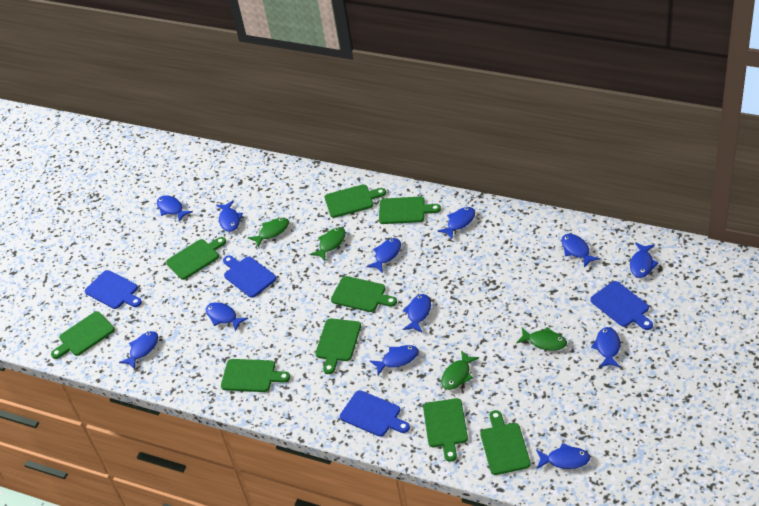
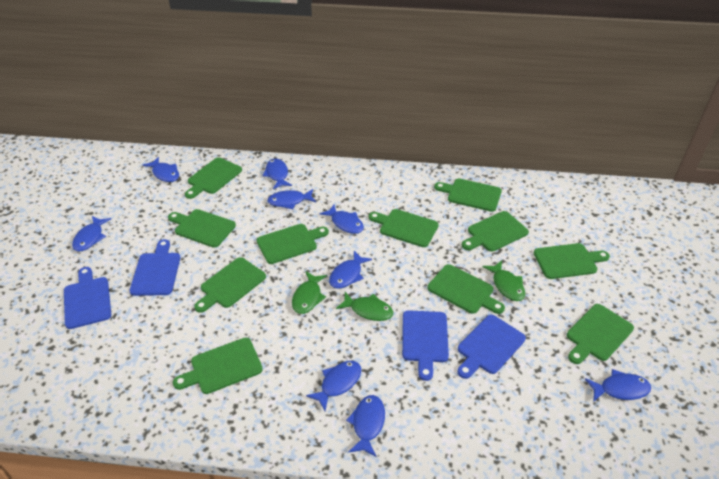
blue fish: 12 -> 9
green cutting board: 9 -> 11
green fish: 4 -> 3

